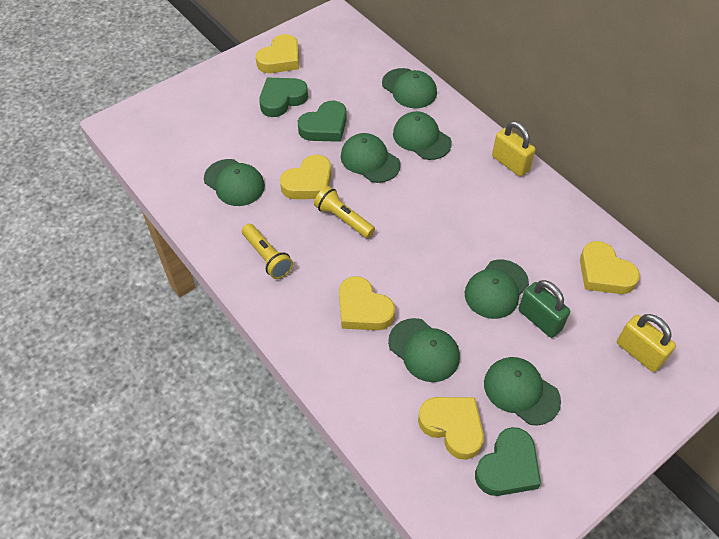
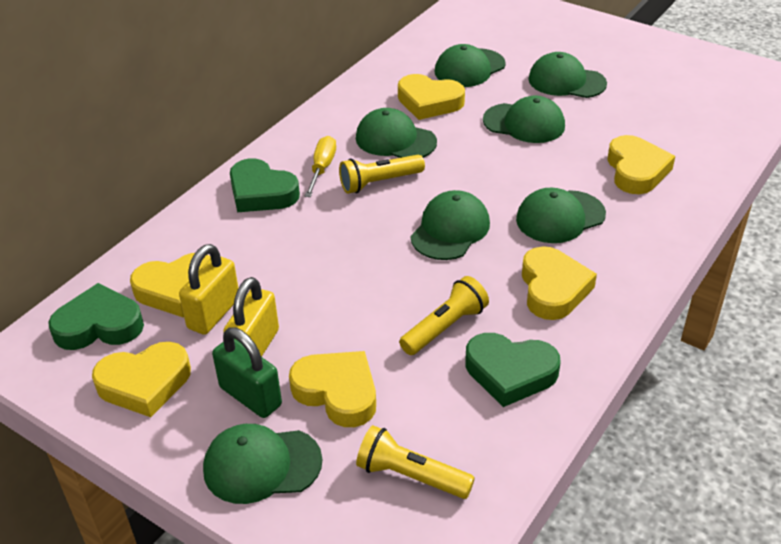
yellow flashlight: 2 -> 3
yellow heart: 5 -> 6
yellow screwdriver: 0 -> 1

